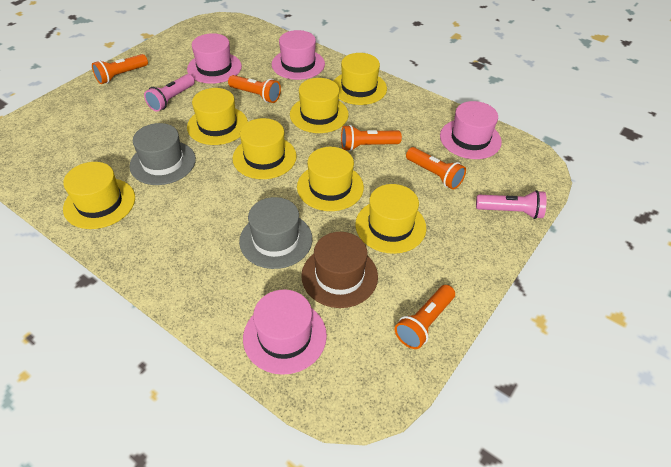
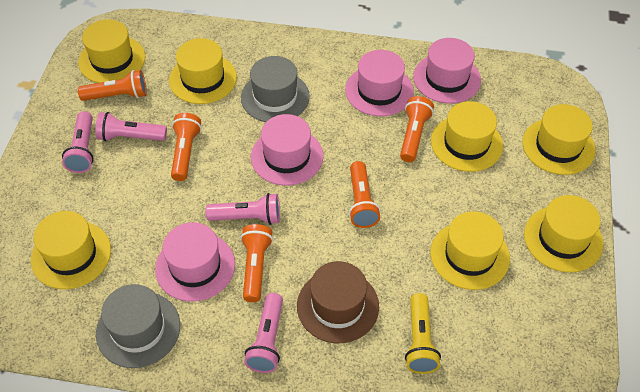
pink flashlight: 2 -> 4
yellow flashlight: 0 -> 1

